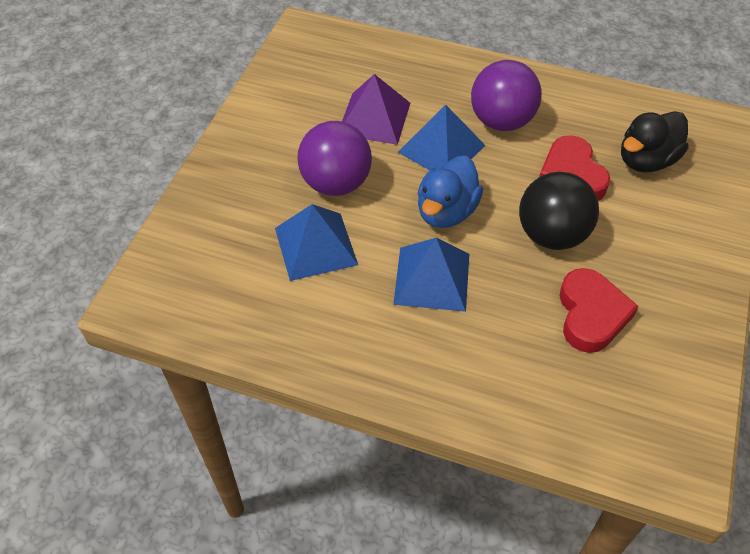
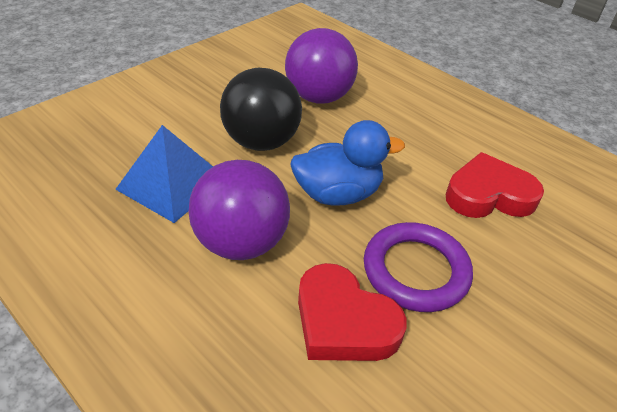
black duck: 1 -> 0
blue pyramid: 3 -> 1
purple pyramid: 1 -> 0
purple ring: 0 -> 1

